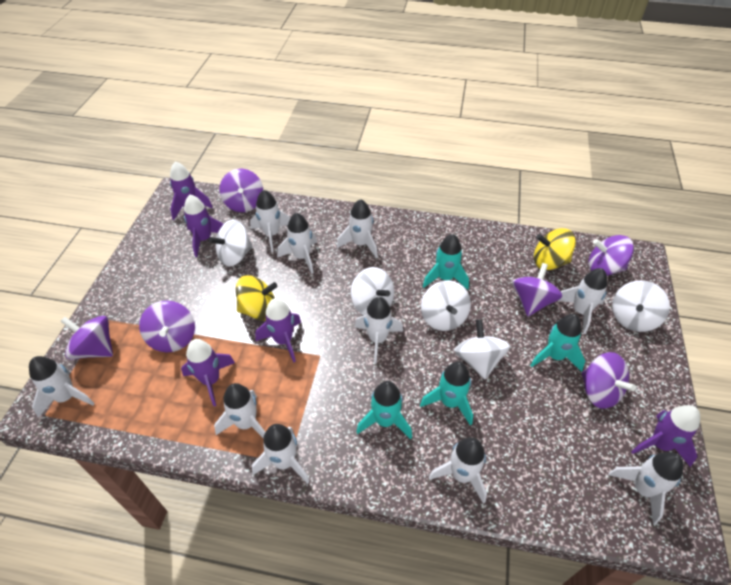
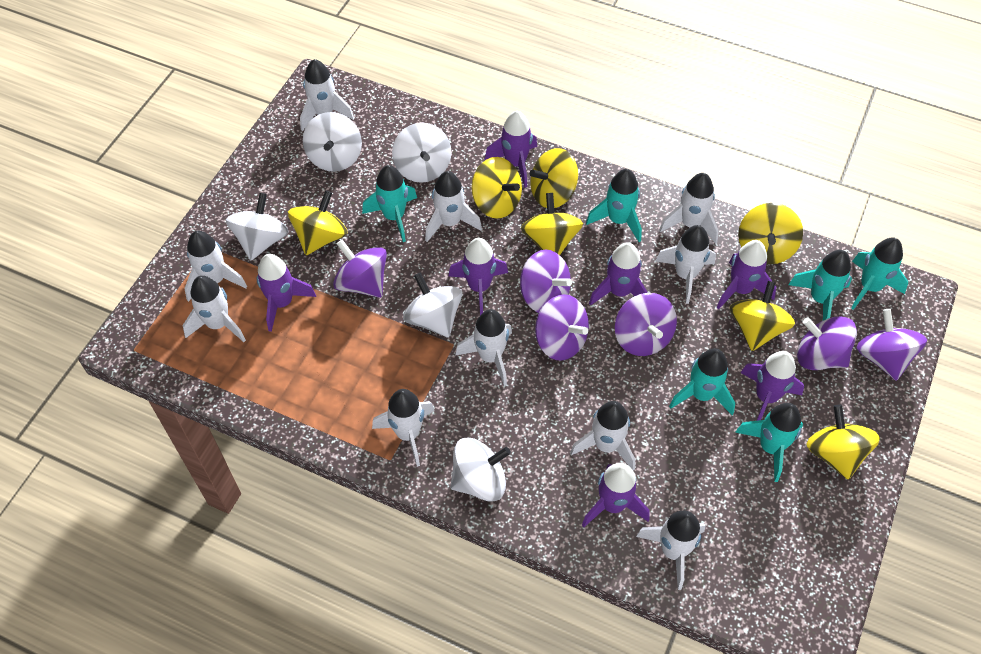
purple rocket: 5 -> 7
turquoise rocket: 4 -> 6
yellow spinning top: 2 -> 7

